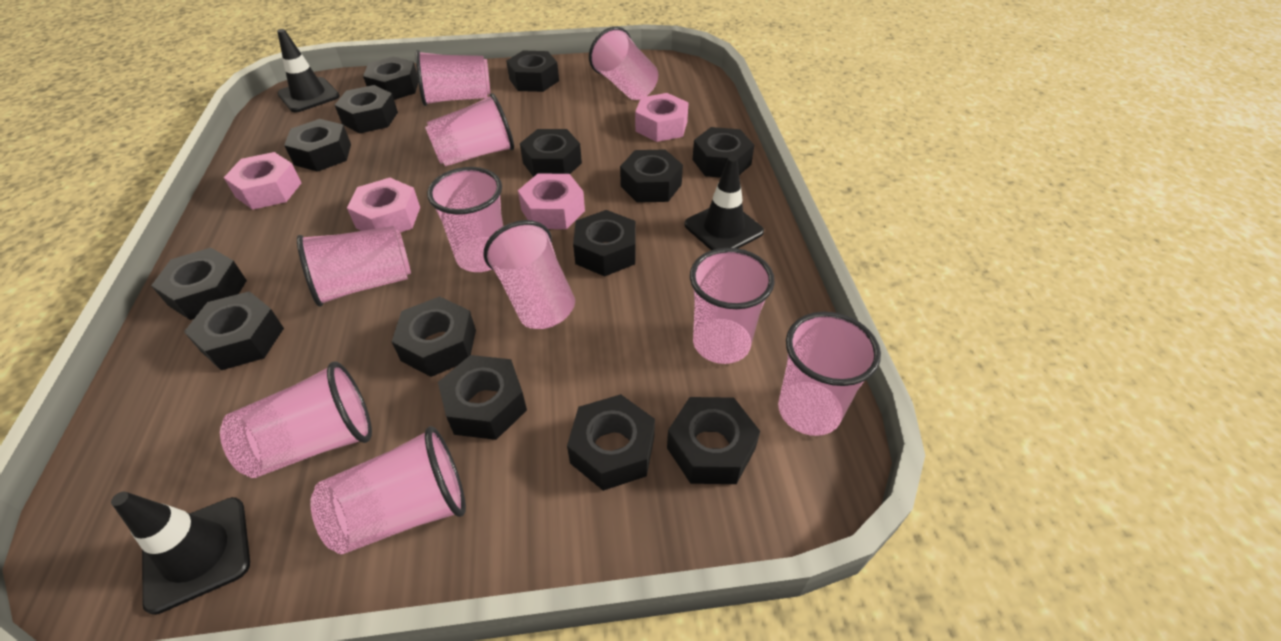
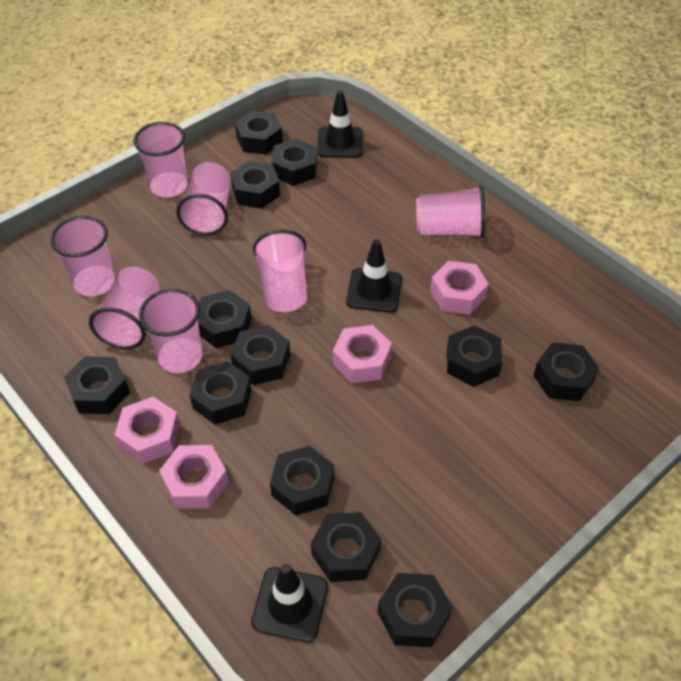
black nut: 14 -> 12
pink cup: 10 -> 7

